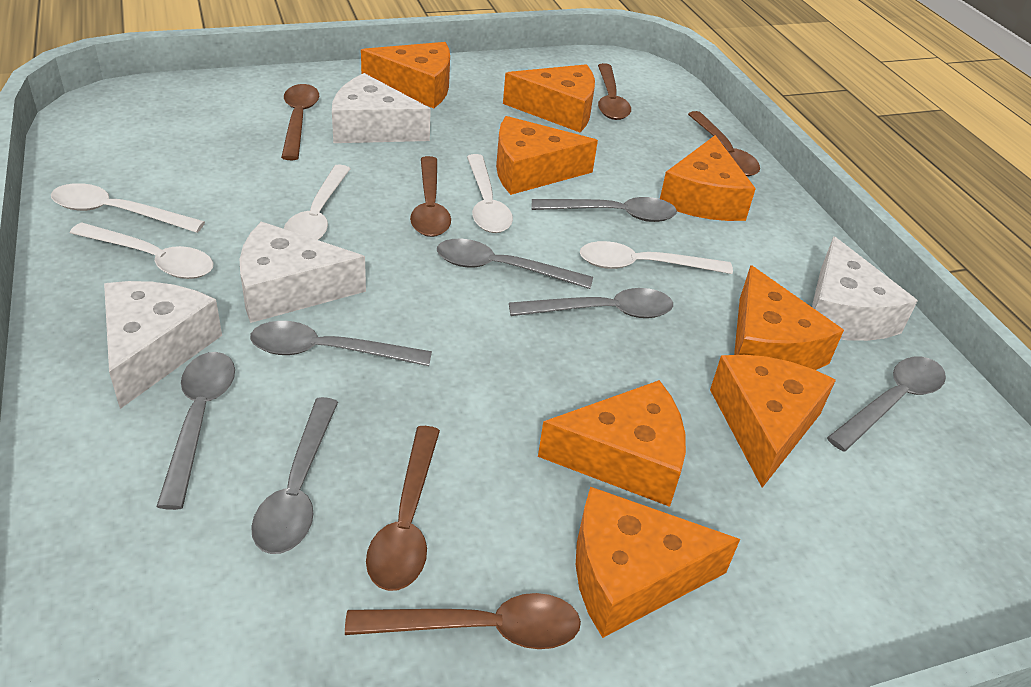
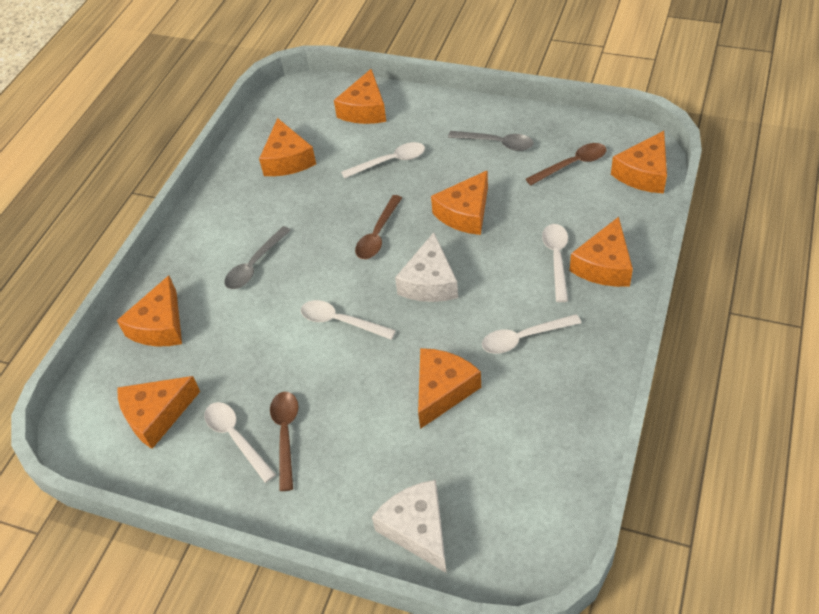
brown spoon: 6 -> 3
grey spoon: 7 -> 2
white cheese: 4 -> 2

